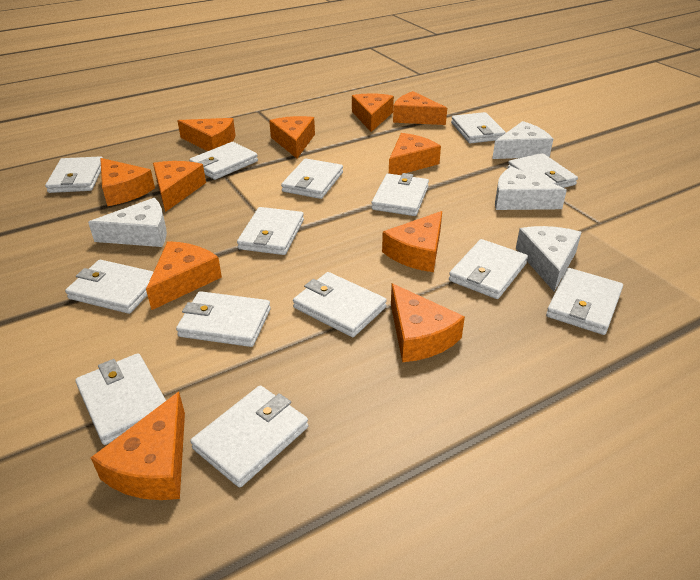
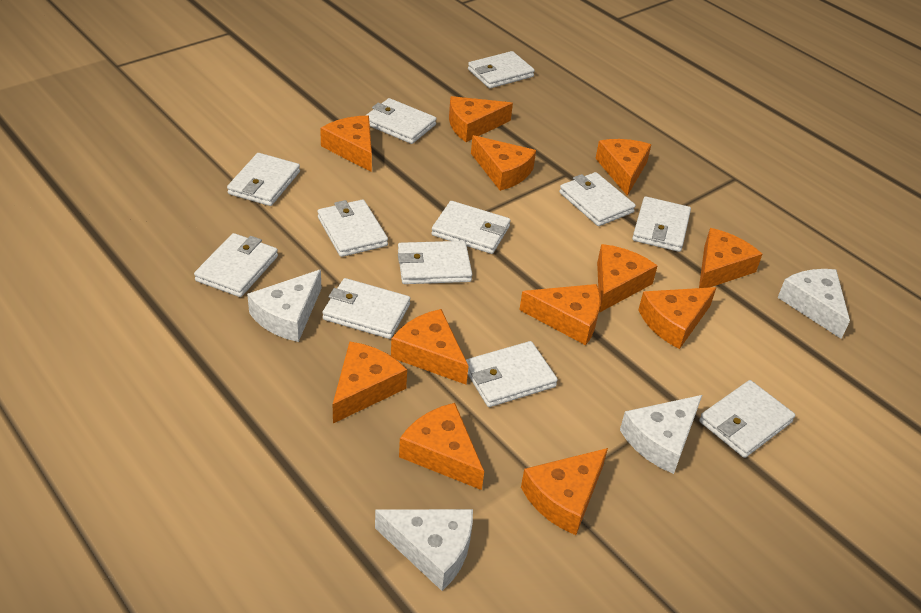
orange cheese: 11 -> 12
white wallet: 14 -> 12

